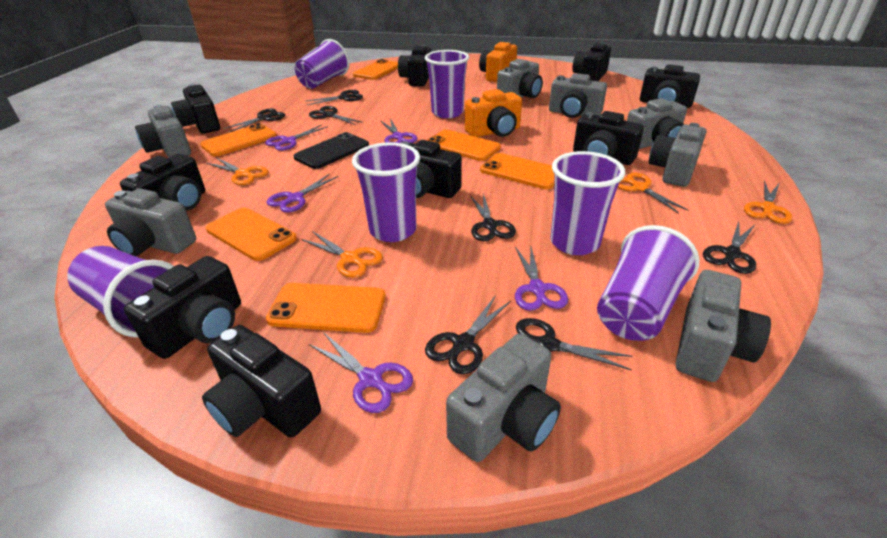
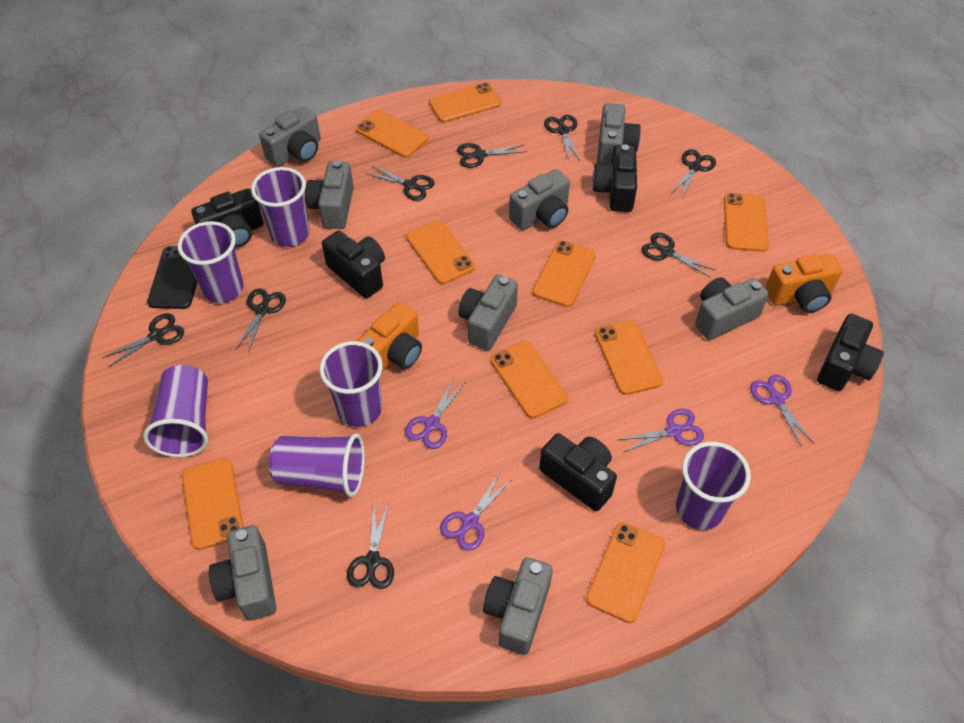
black camera: 9 -> 5
black scissors: 7 -> 8
orange phone: 6 -> 9
orange scissors: 4 -> 0
purple scissors: 5 -> 4

